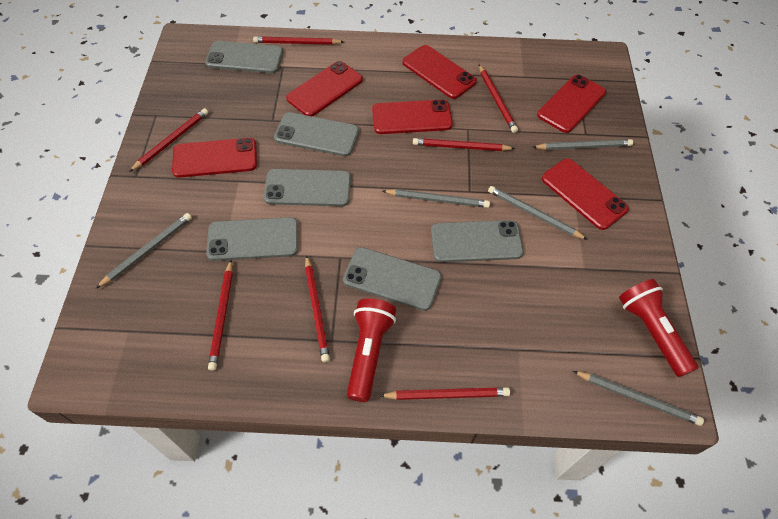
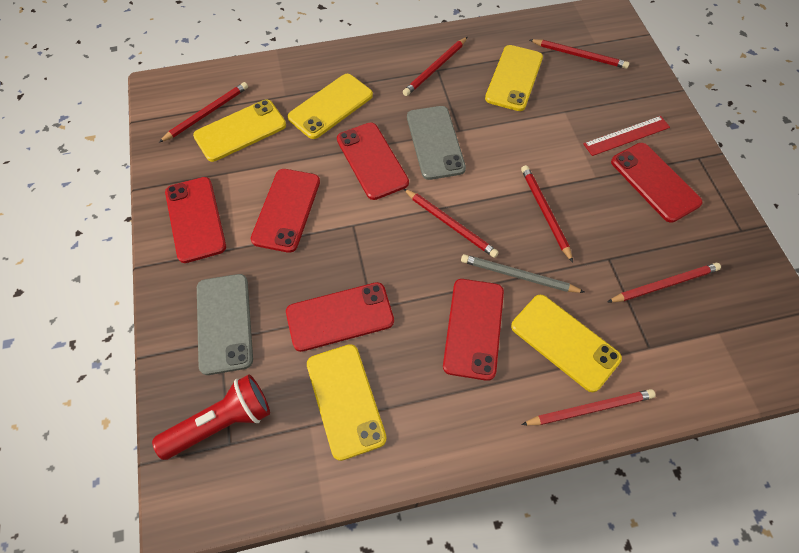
grey pencil: 5 -> 1
grey phone: 6 -> 2
red flashlight: 2 -> 1
red ruler: 0 -> 1
yellow phone: 0 -> 5

